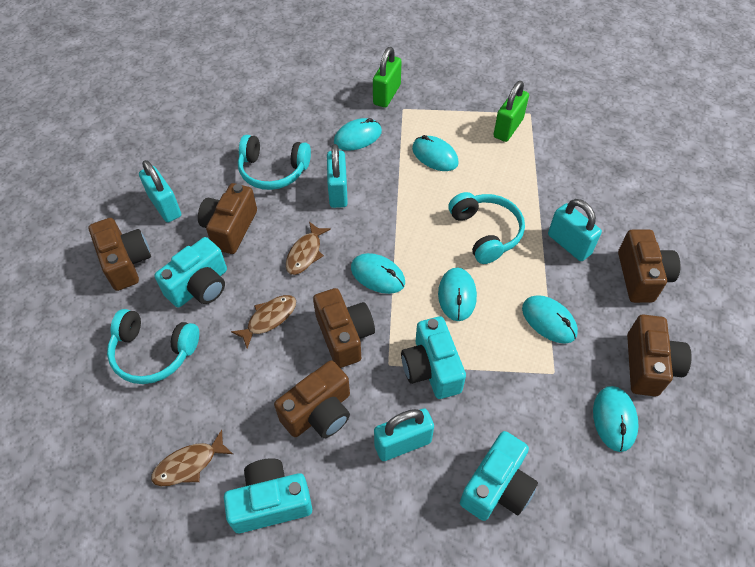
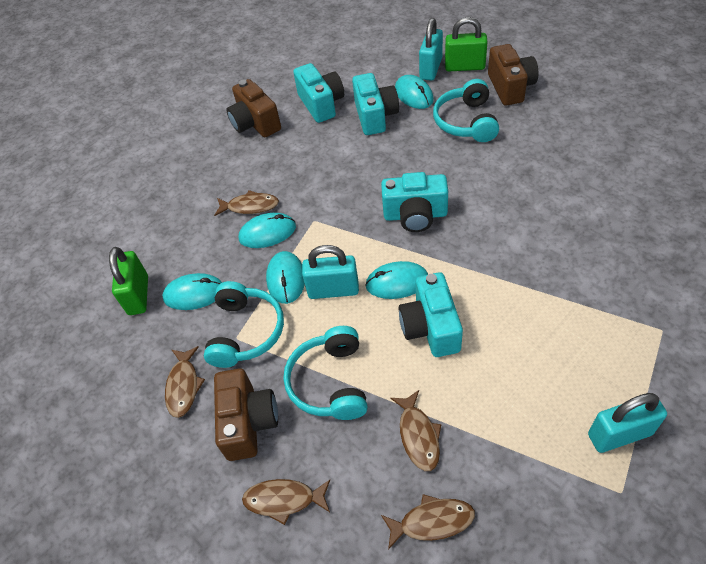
brown camera: 6 -> 3
brown fish: 3 -> 5
turquoise mouse: 6 -> 5
turquoise padlock: 4 -> 3

